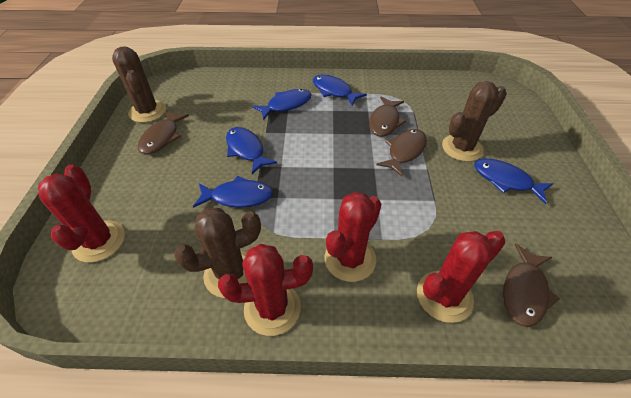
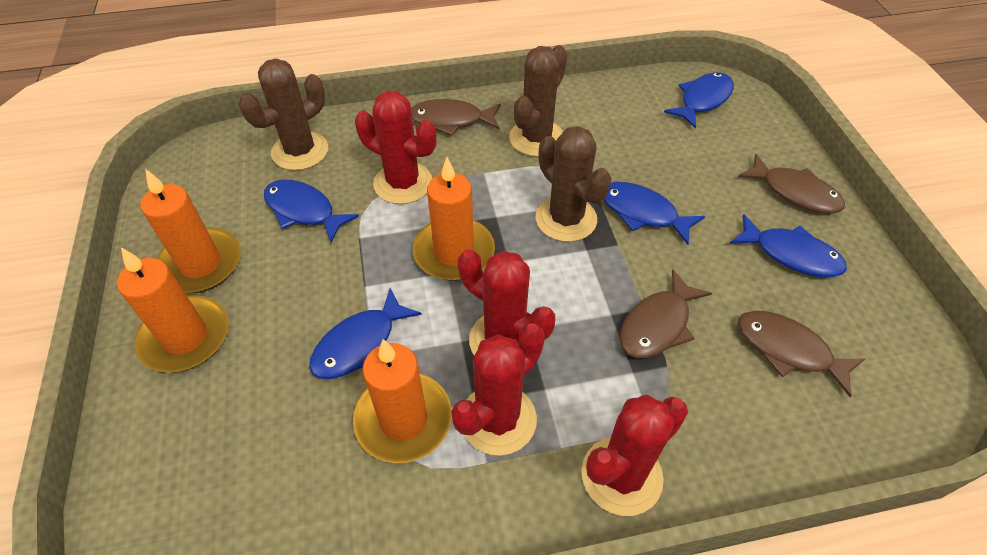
orange candle: 0 -> 4

